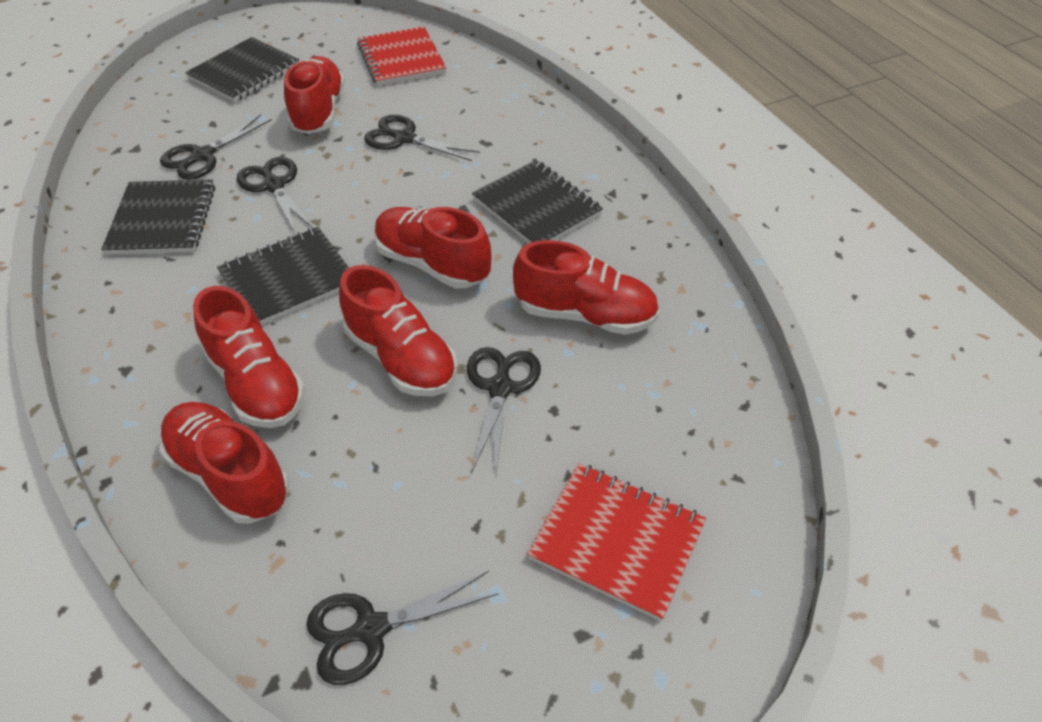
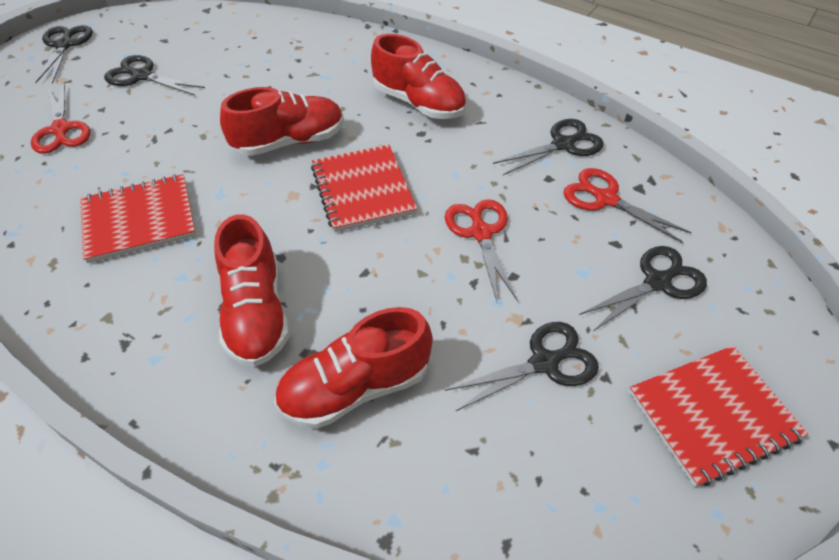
black notebook: 4 -> 0
red notebook: 2 -> 3
red scissors: 0 -> 3
red shoe: 6 -> 4

